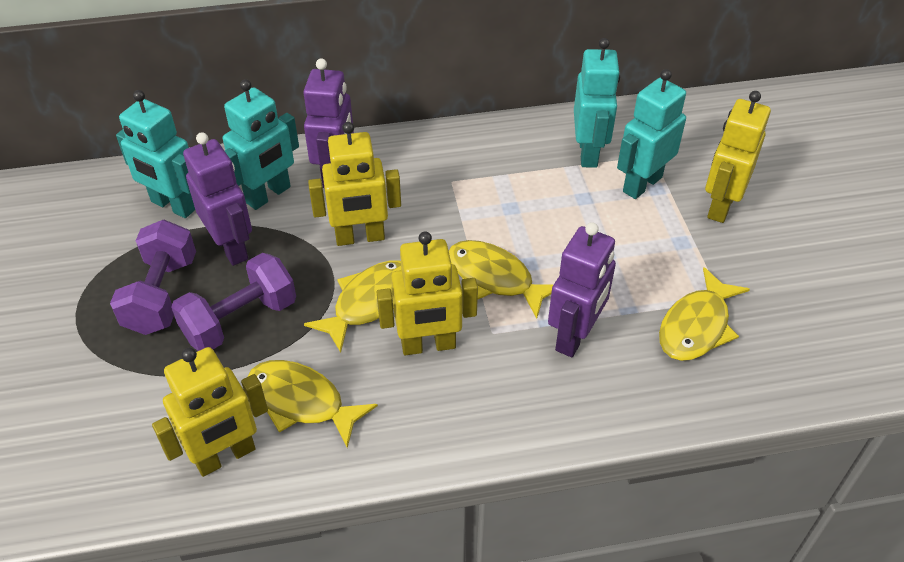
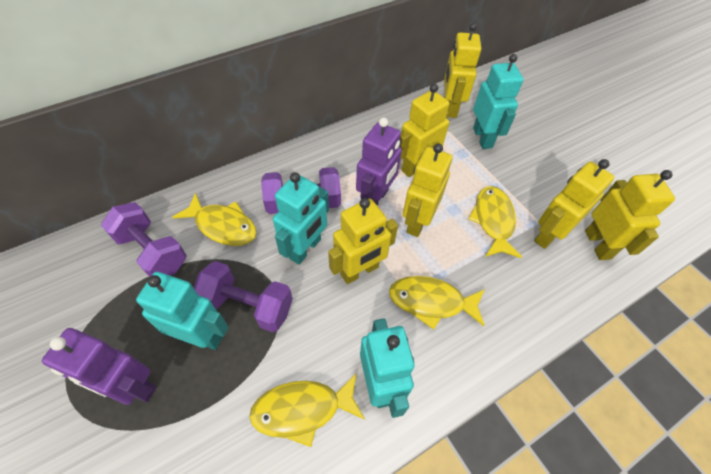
purple dumbbell: 2 -> 3
purple robot: 3 -> 2
yellow robot: 4 -> 6

